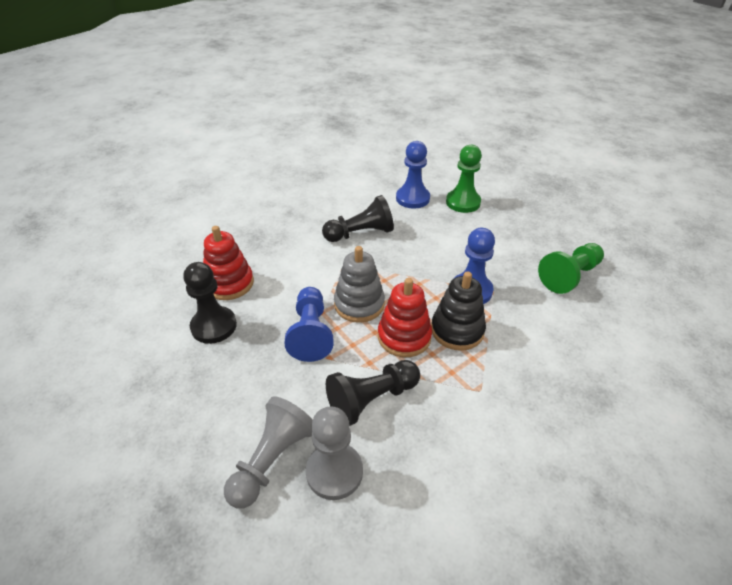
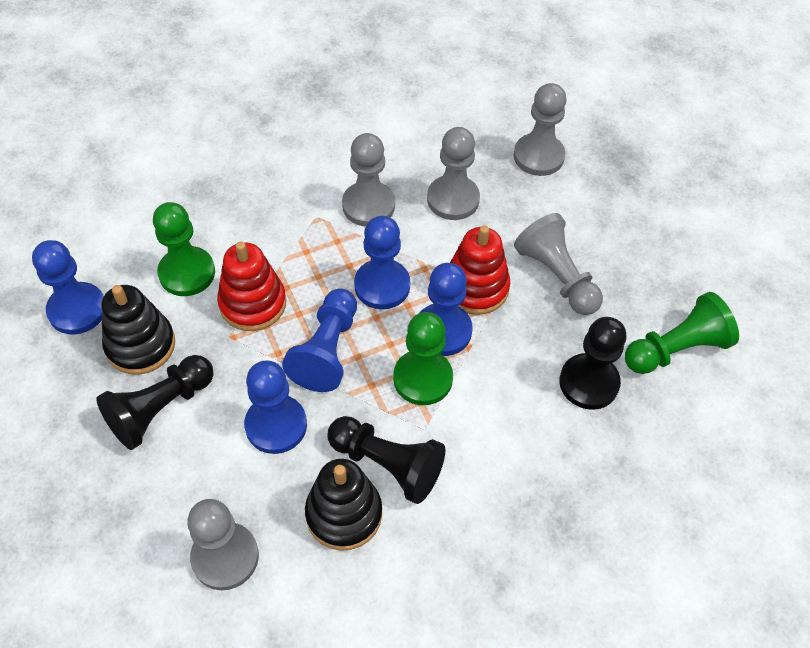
black stacking toy: 1 -> 2
blue pawn: 3 -> 5
green pawn: 2 -> 3
grey pawn: 2 -> 5
grey stacking toy: 1 -> 0

